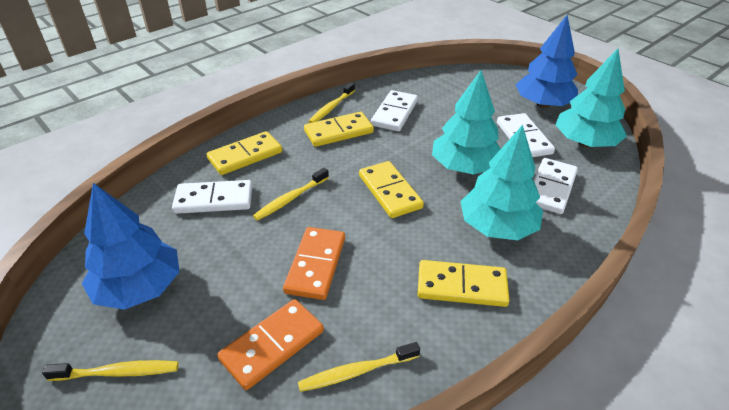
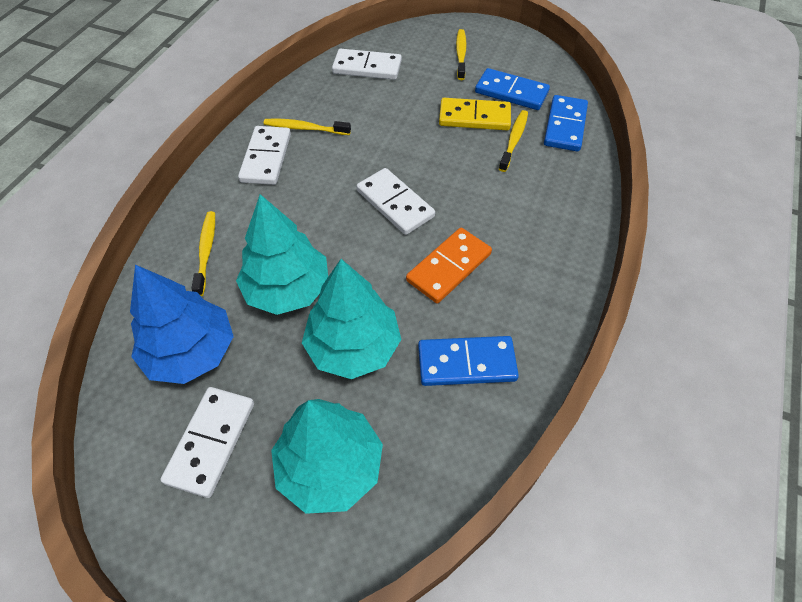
blue domino: 0 -> 3
blue tree: 2 -> 1
orange domino: 2 -> 1
yellow domino: 4 -> 1

